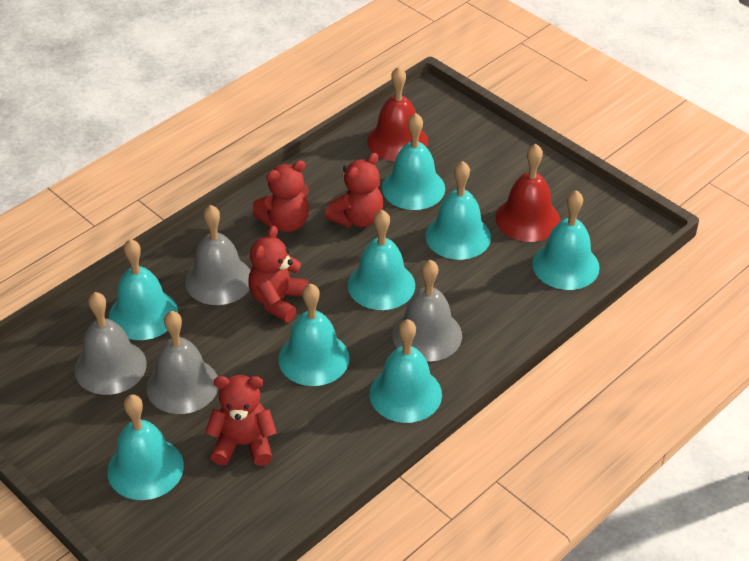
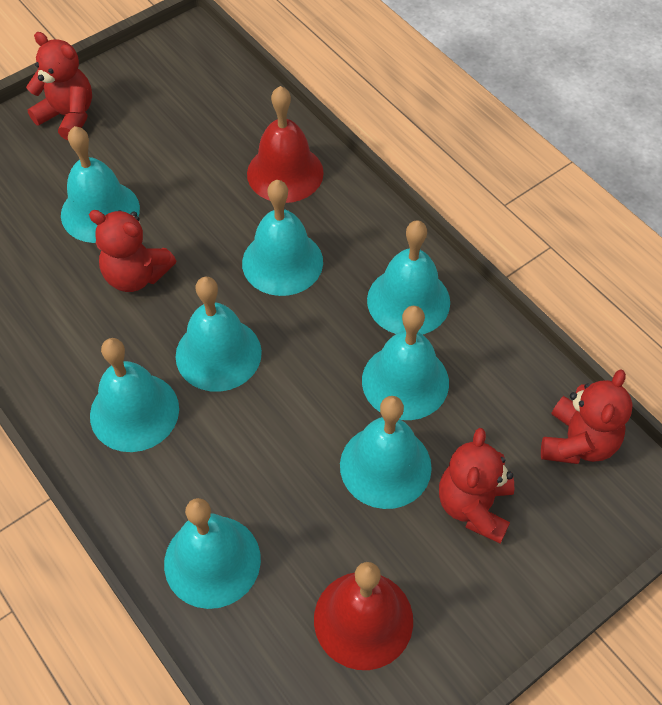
grey bell: 4 -> 0

